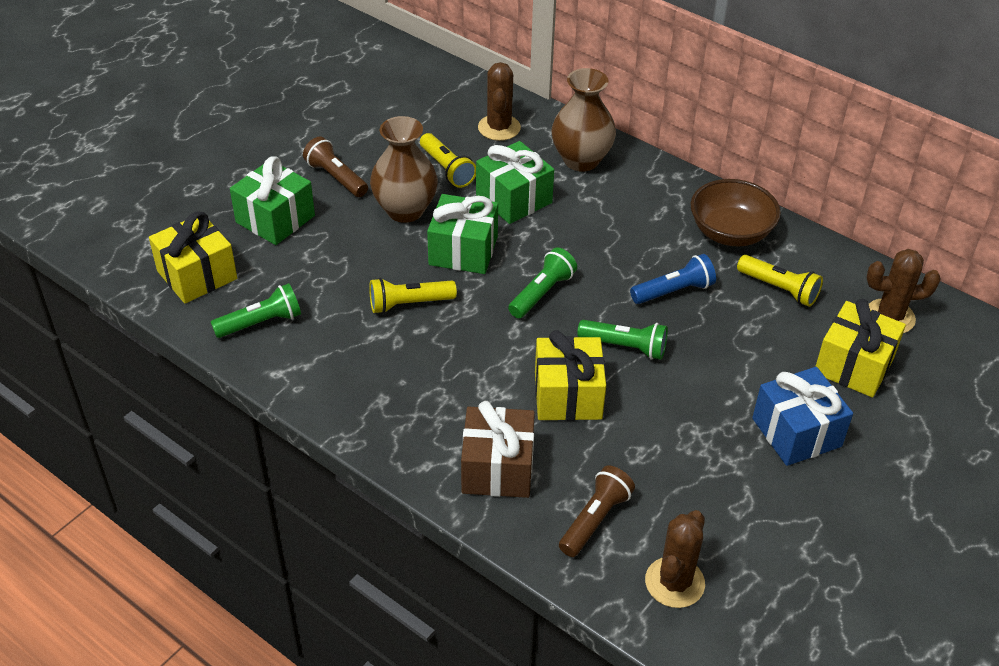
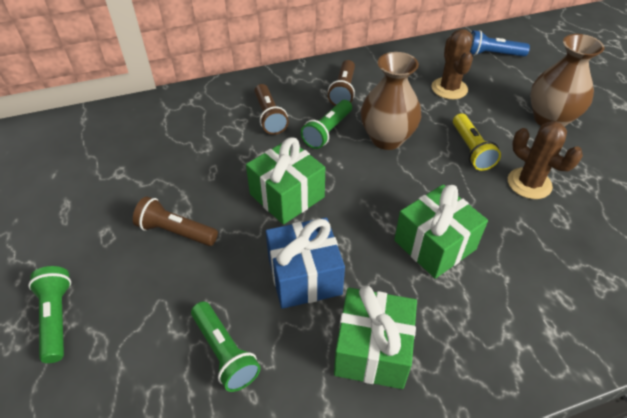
brown bowl: 1 -> 0
brown cactus: 3 -> 2
brown flashlight: 2 -> 3
brown gift: 1 -> 0
yellow flashlight: 3 -> 1
yellow gift: 3 -> 0

